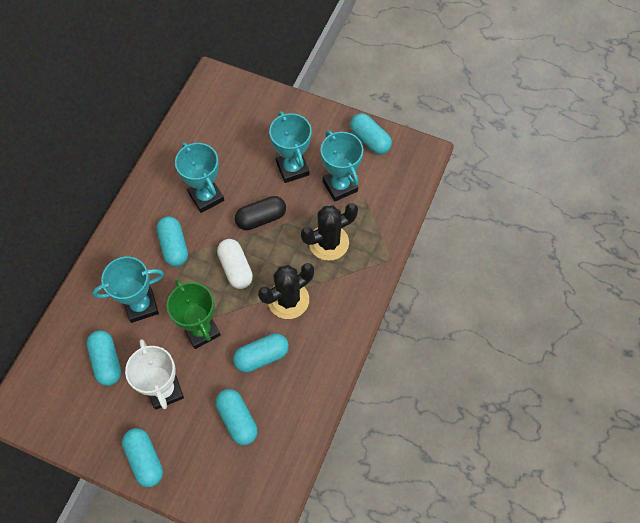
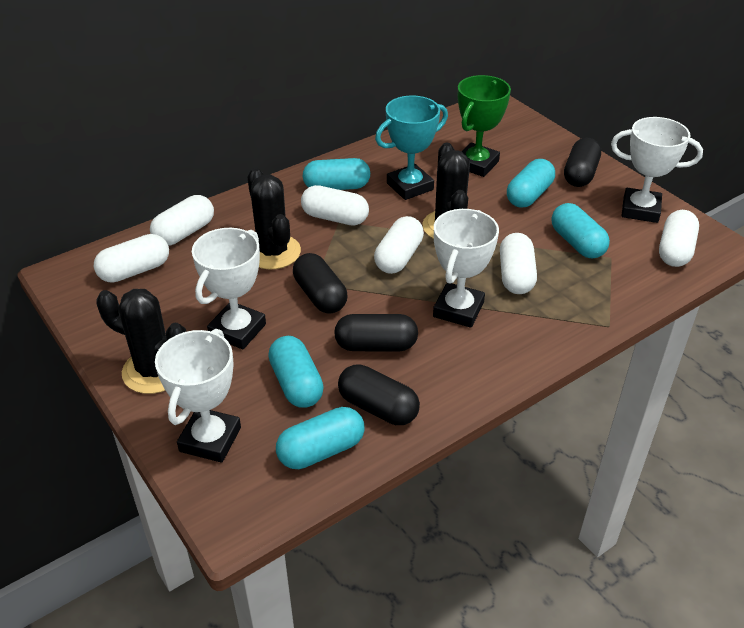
black cactus: 2 -> 3
black capsule: 1 -> 4
turquoise capsule: 6 -> 5
turquoise trophy: 4 -> 1
white capsule: 1 -> 6
white trophy: 1 -> 4

